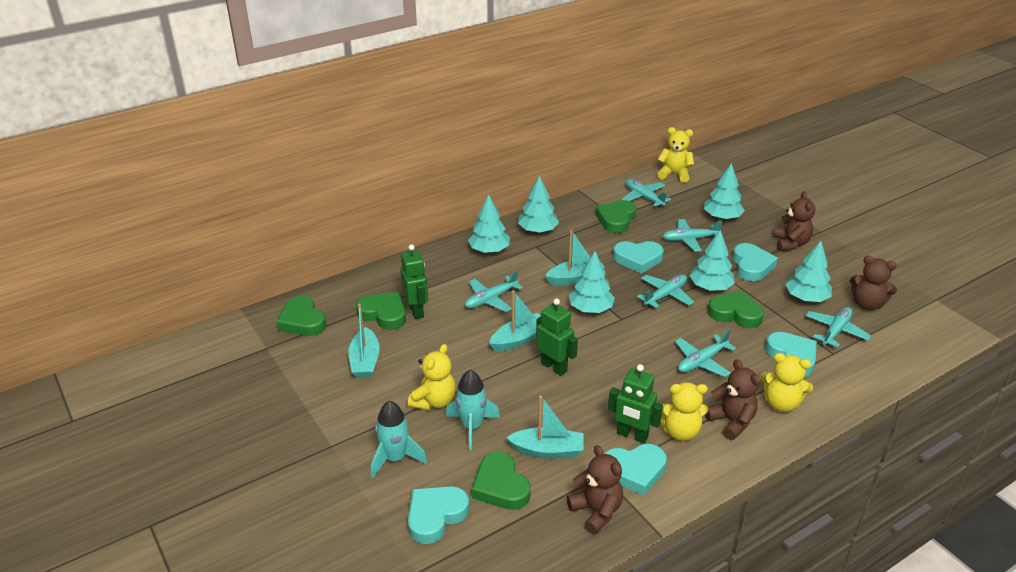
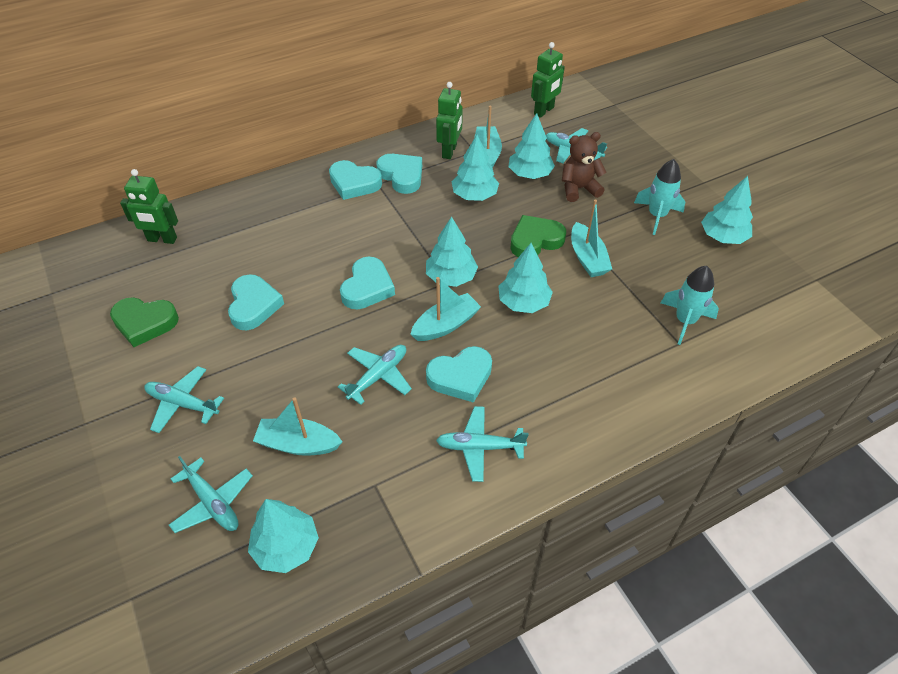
brown teddy bear: 4 -> 1
green heart: 5 -> 2
turquoise plane: 6 -> 5
yellow teddy bear: 4 -> 0

